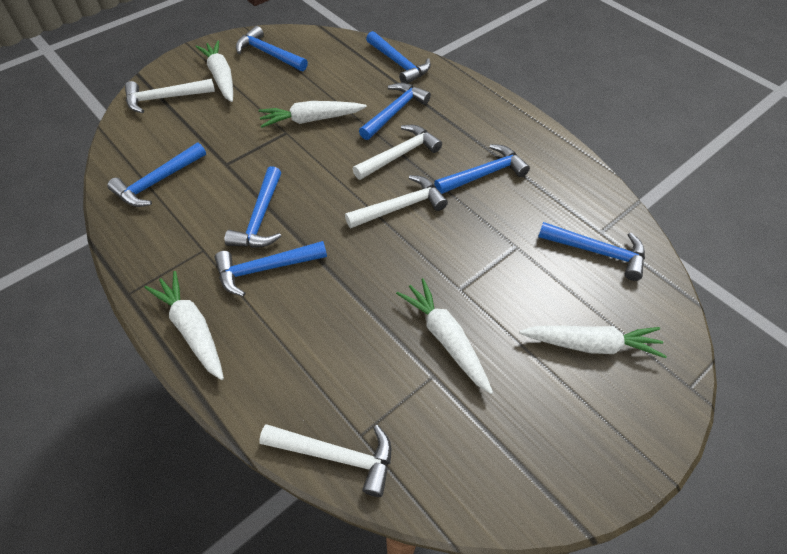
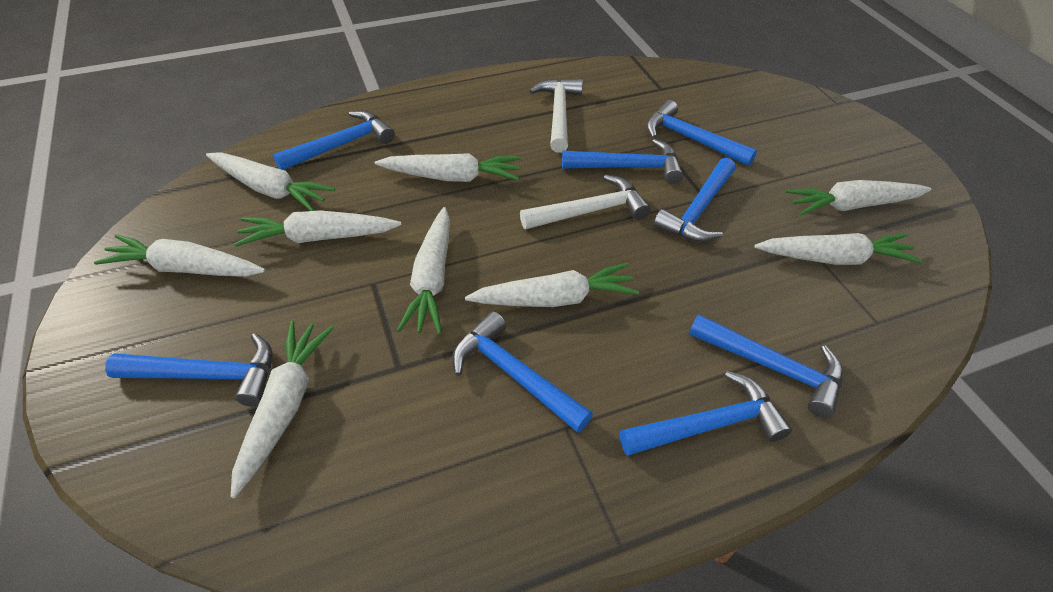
white carrot: 5 -> 9
white hammer: 4 -> 2

